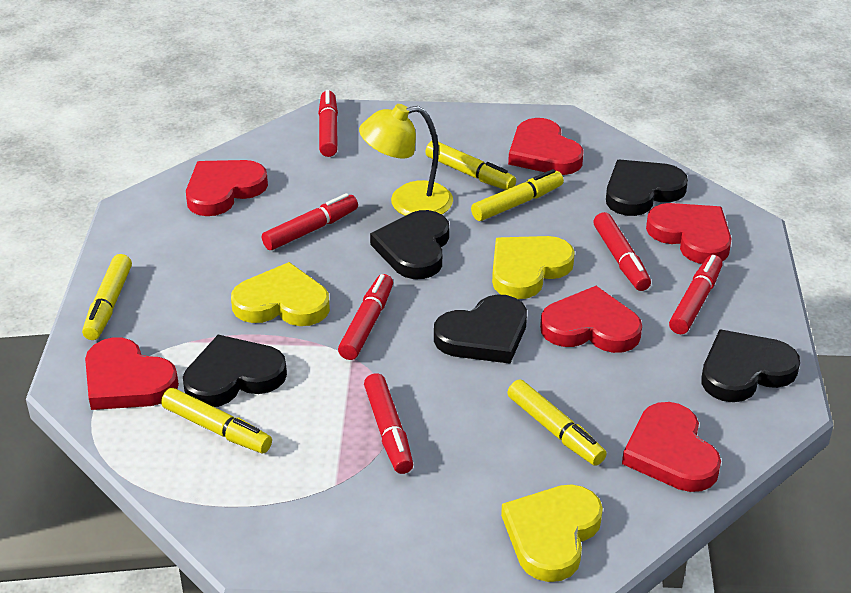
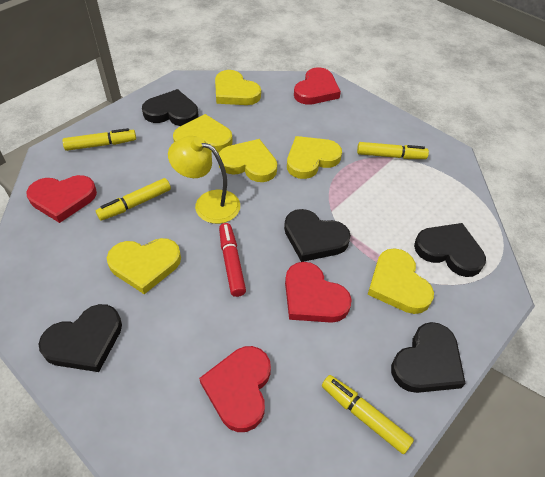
red heart: 6 -> 4
red marker: 6 -> 1
yellow heart: 3 -> 6
yellow marker: 5 -> 4

